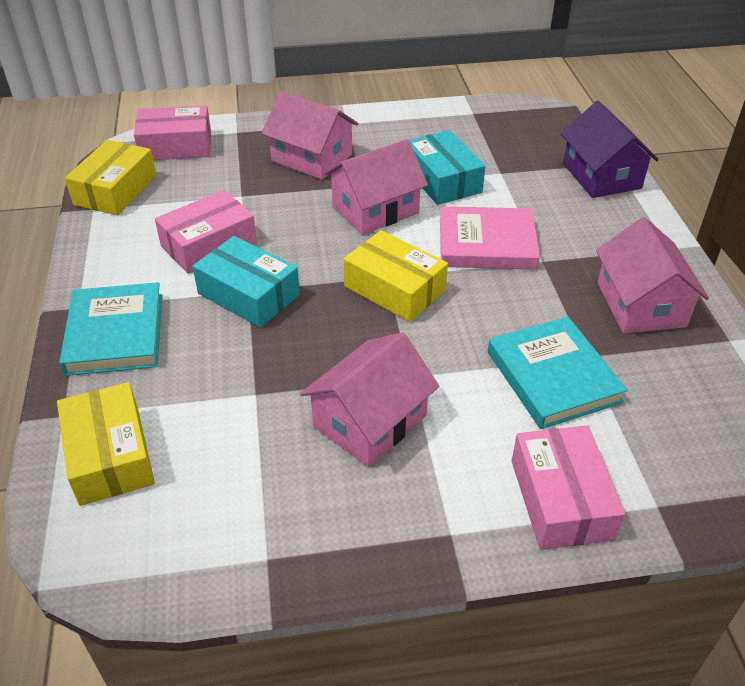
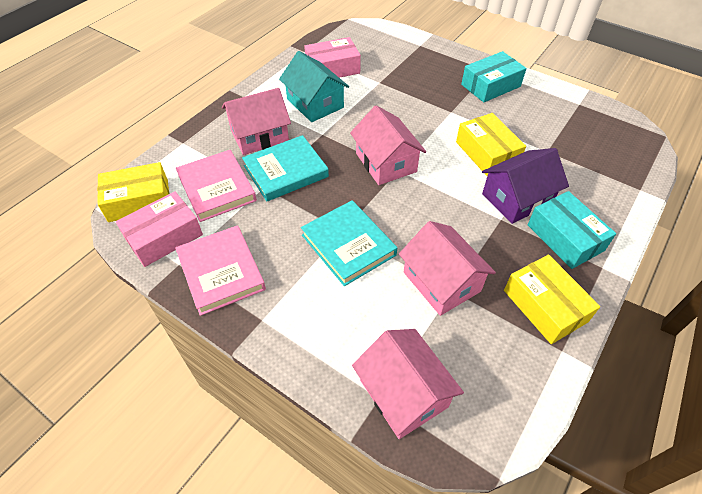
pink book: 1 -> 2
pink box: 3 -> 2
turquoise house: 0 -> 1

